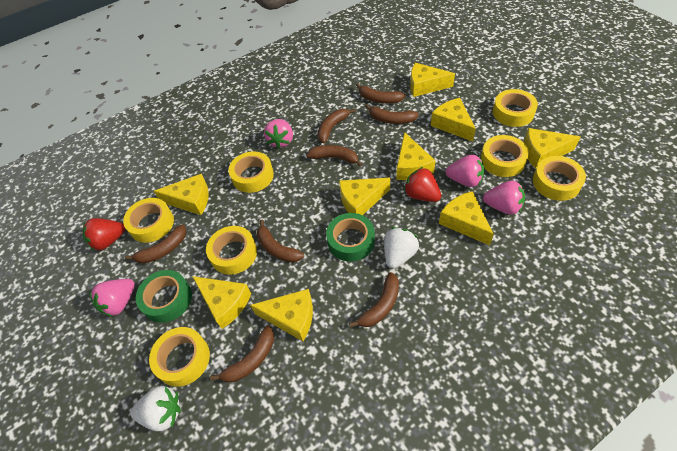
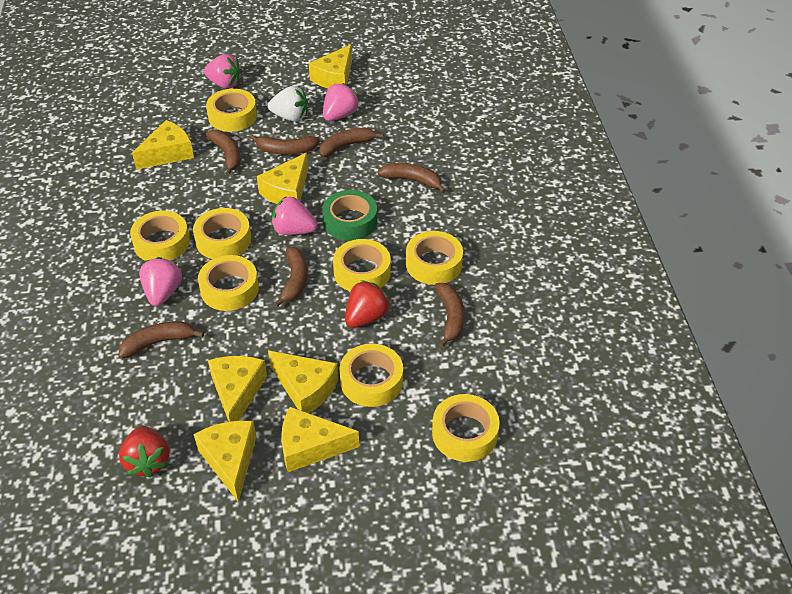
brown banana: 8 -> 7
green tape: 2 -> 1
white strawberry: 2 -> 1
yellow cheese: 9 -> 7
yellow tape: 7 -> 8

